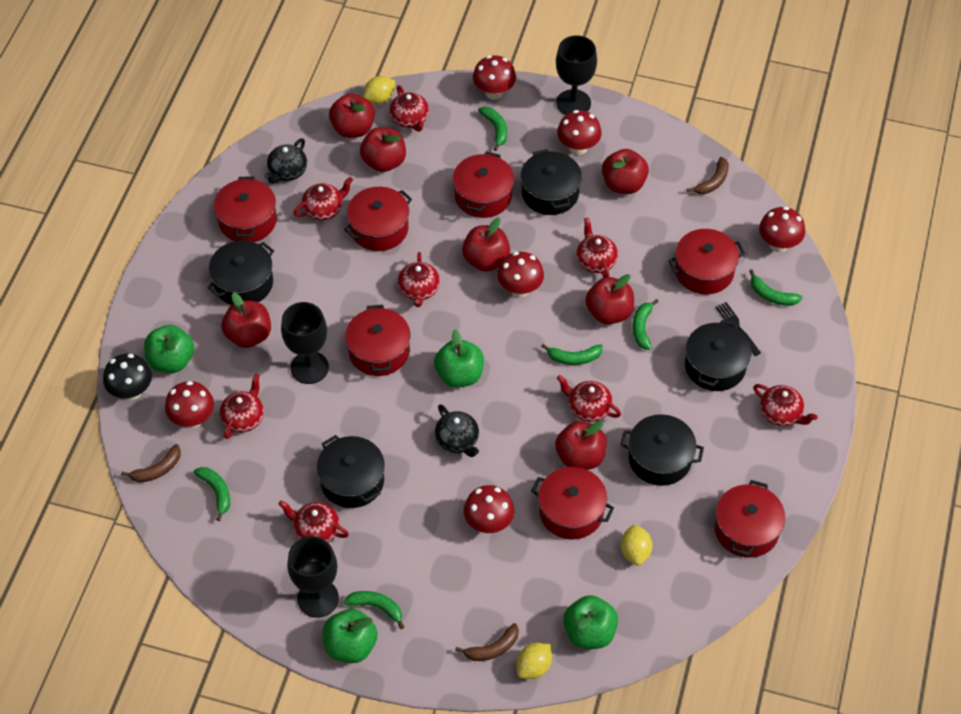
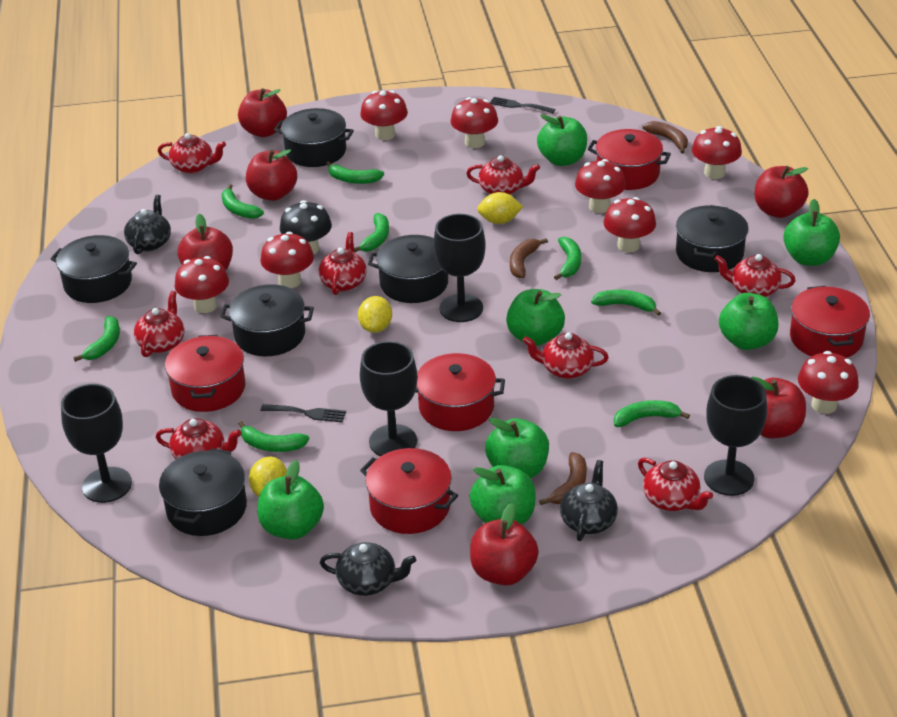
black fork: 1 -> 2
black goblet: 3 -> 4
black pot: 5 -> 6
black teapot: 2 -> 3
green apple: 4 -> 7
green banana: 6 -> 8
red apple: 7 -> 6
red mushroom: 6 -> 8
red pot: 7 -> 5

